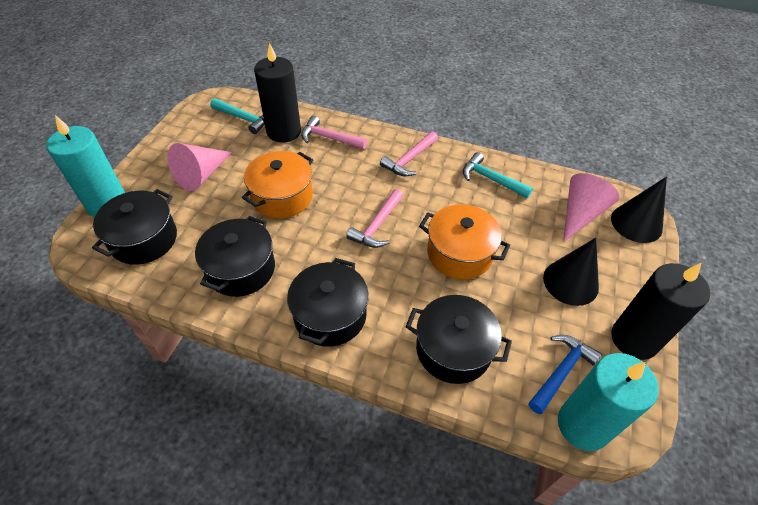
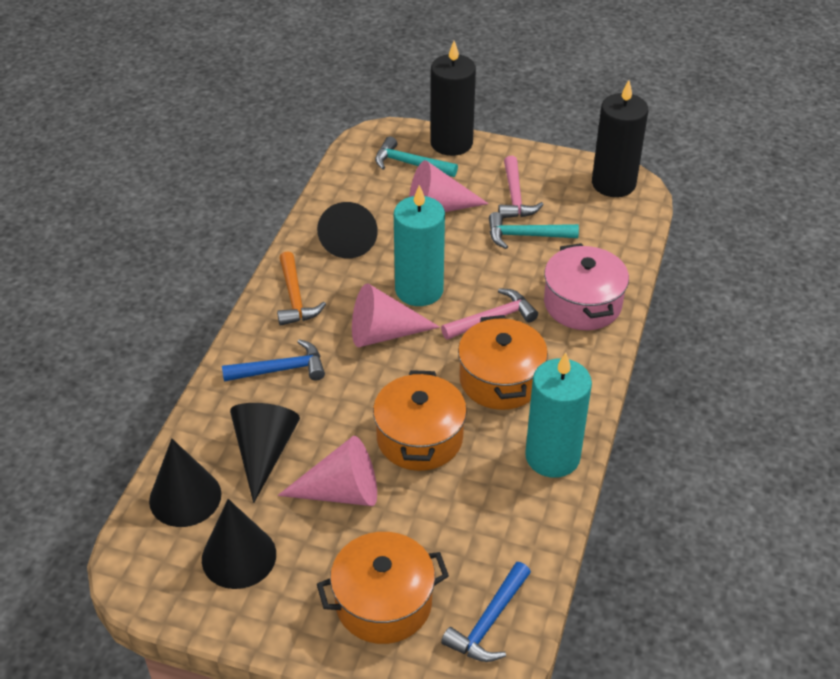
black cone: 2 -> 4
black pot: 4 -> 0
blue hammer: 1 -> 2
orange hammer: 0 -> 1
orange pot: 2 -> 3
pink cone: 2 -> 3
pink hammer: 3 -> 2
pink pot: 0 -> 1

